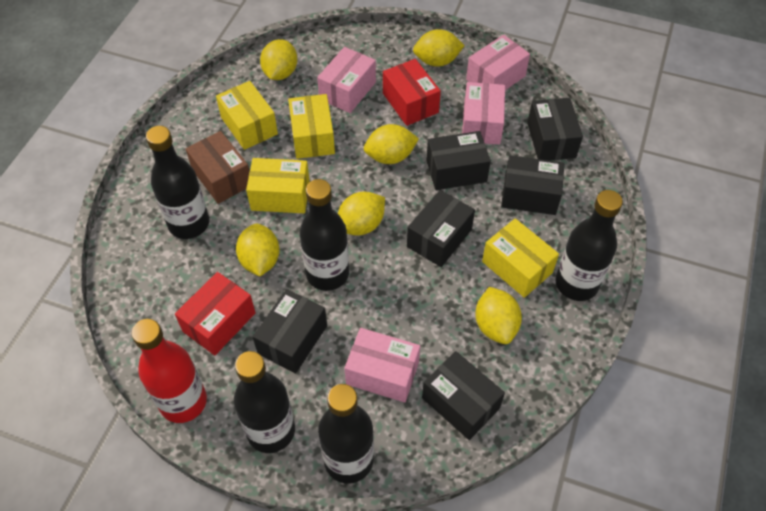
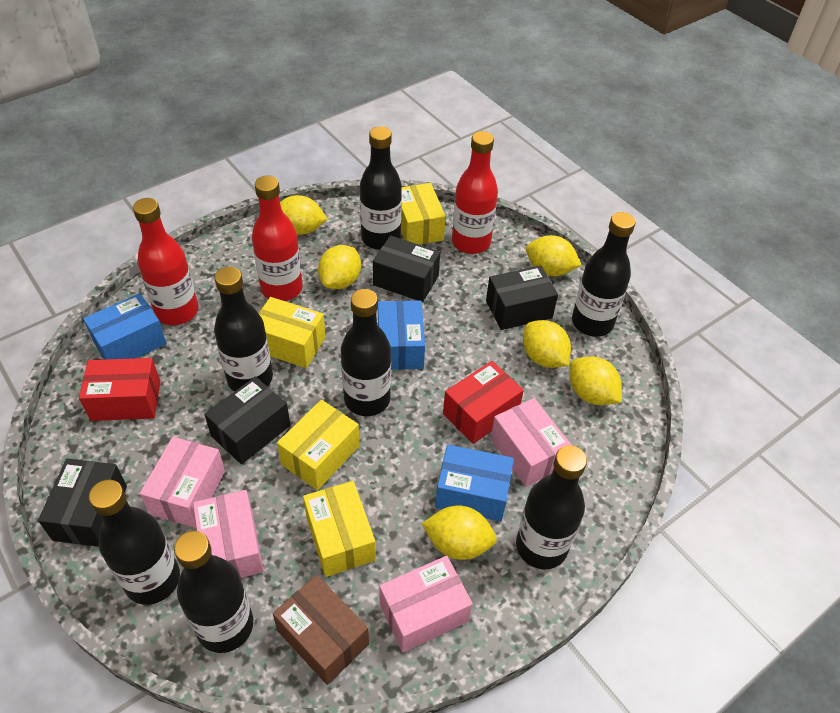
black bottle: 5 -> 7
black box: 6 -> 4
blue box: 0 -> 3
red bottle: 1 -> 3

